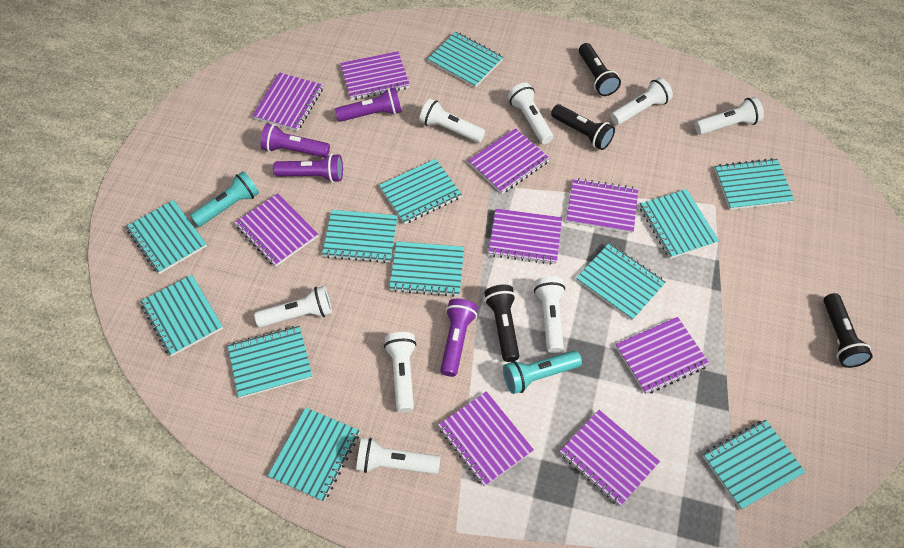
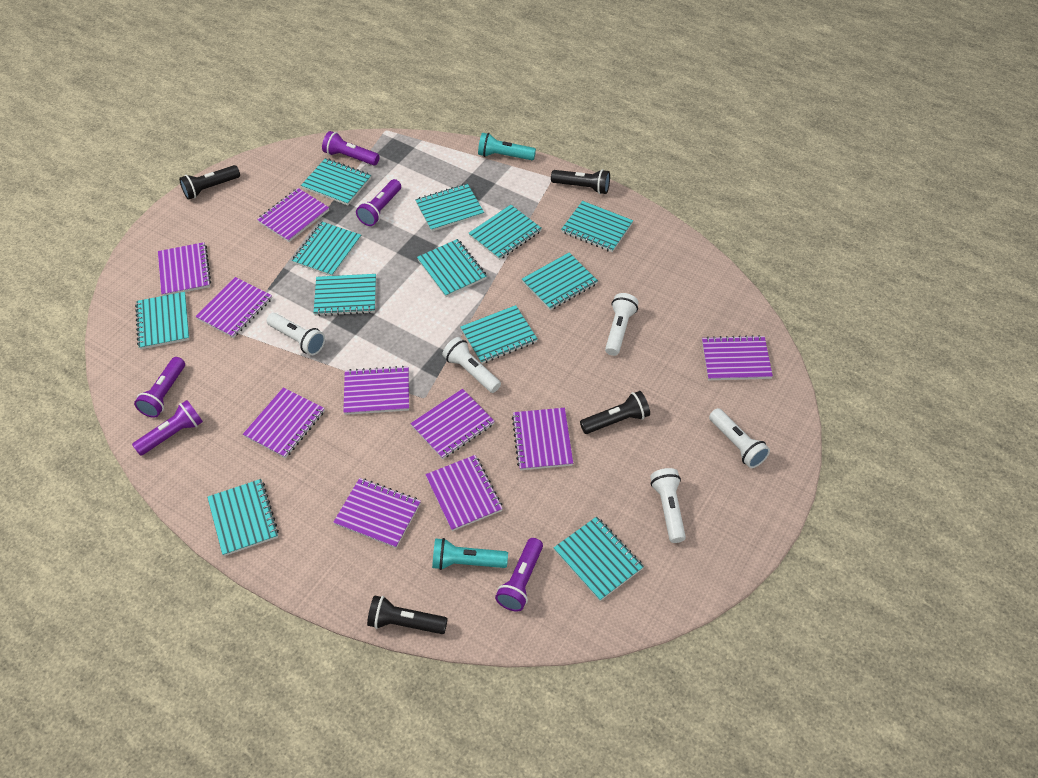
purple flashlight: 4 -> 5
purple notebook: 9 -> 10
white flashlight: 8 -> 5

